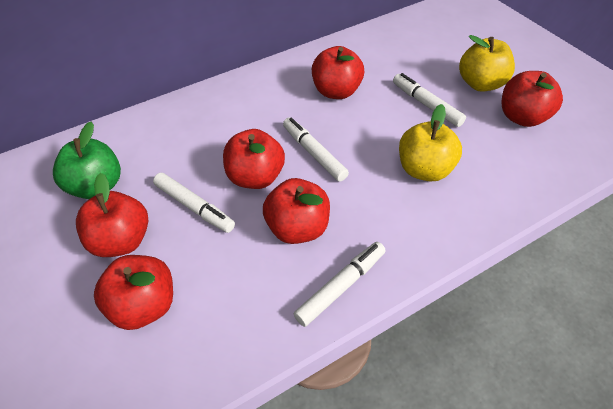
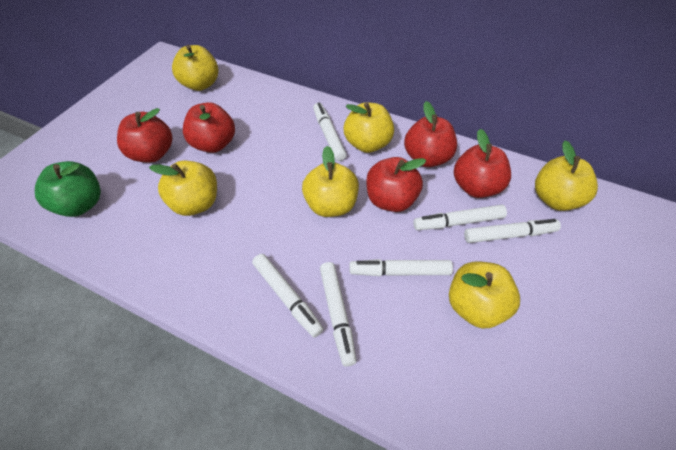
red apple: 6 -> 5
white marker: 4 -> 6
yellow apple: 2 -> 6

